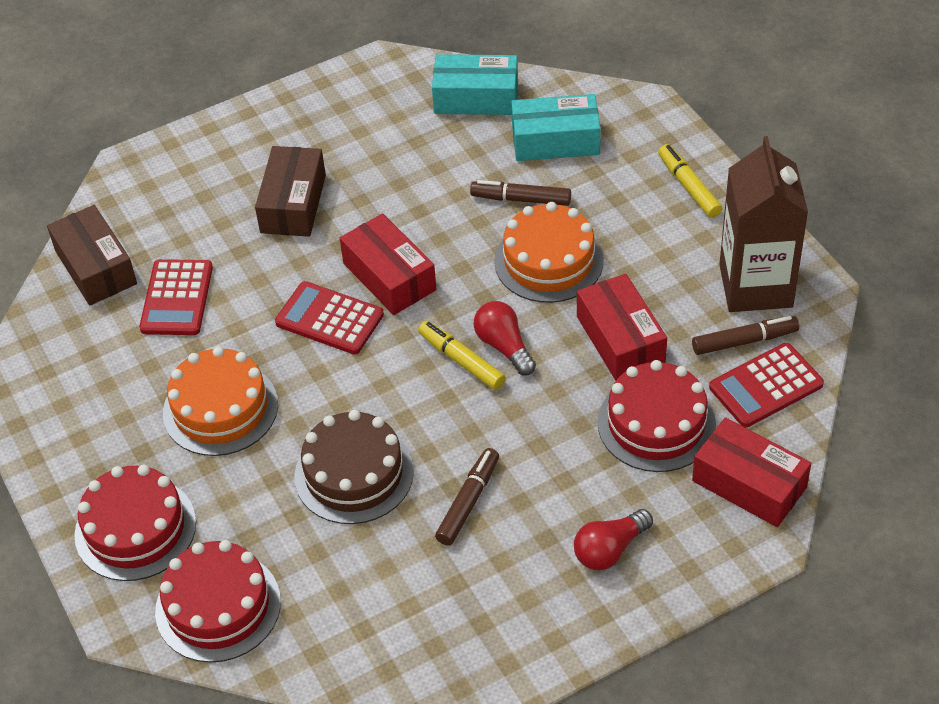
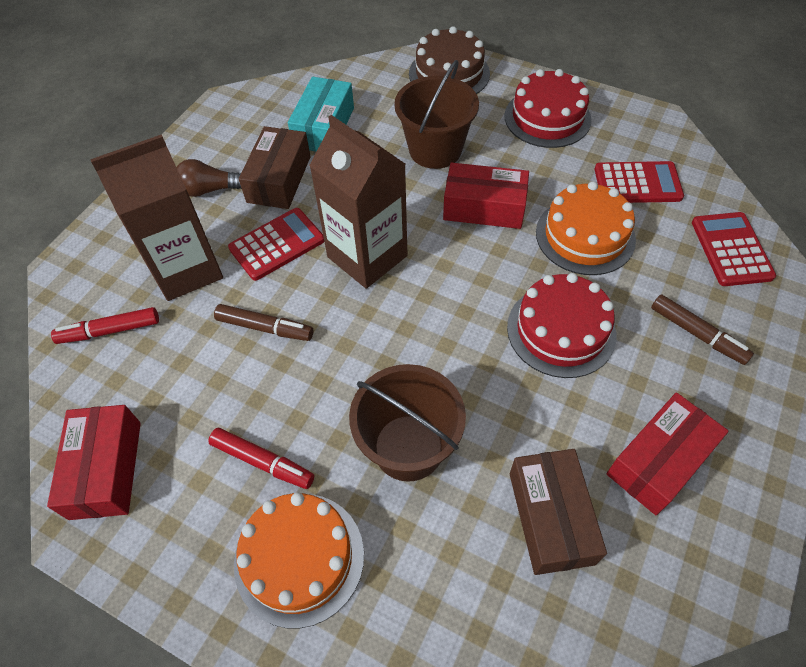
brown bucket: 0 -> 2
brown carton: 1 -> 2
brown light bulb: 0 -> 1
brown marker: 3 -> 2
red cake: 3 -> 2
red light bulb: 2 -> 0
red marker: 0 -> 2
turquoise box: 2 -> 1
yellow marker: 2 -> 0

